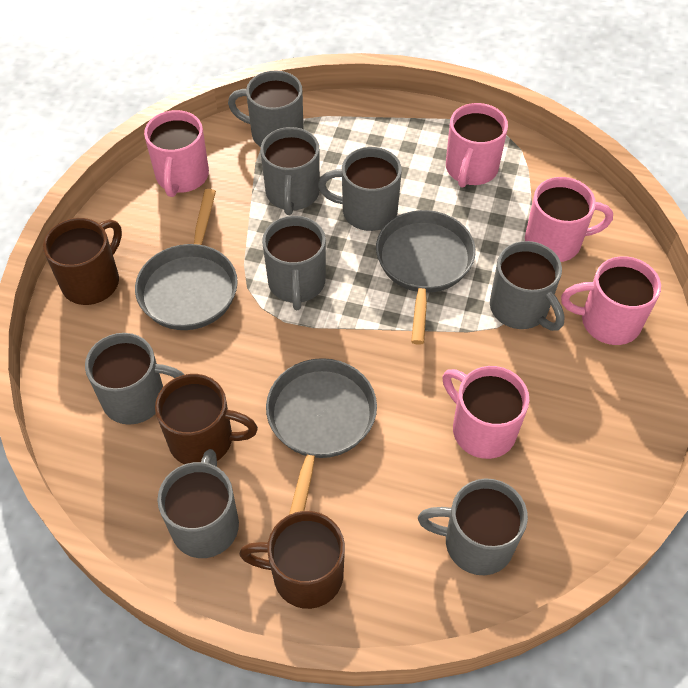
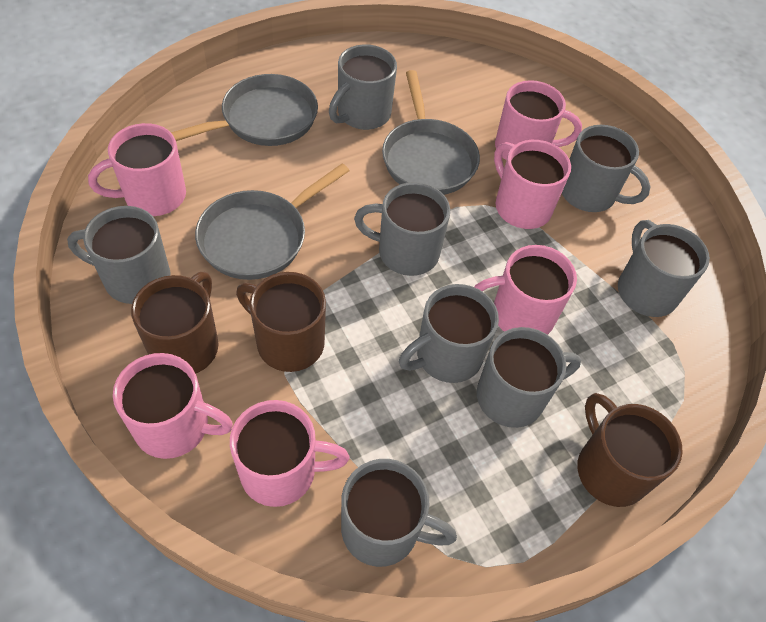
pink mug: 5 -> 6

